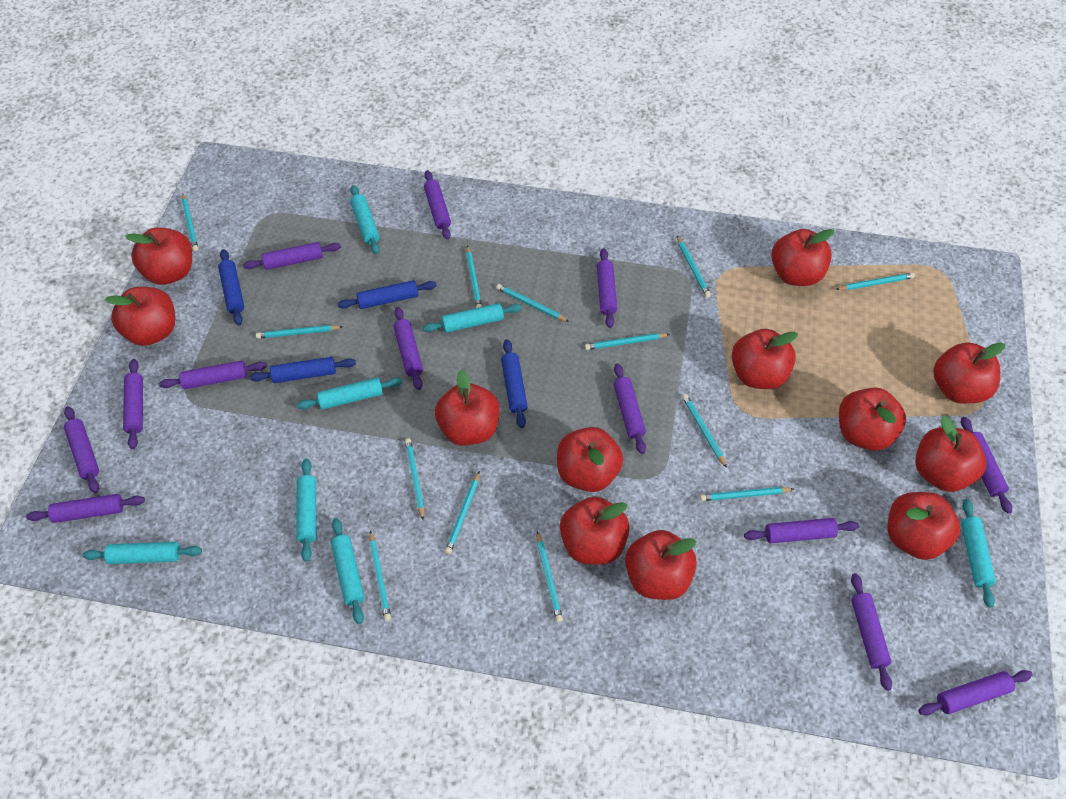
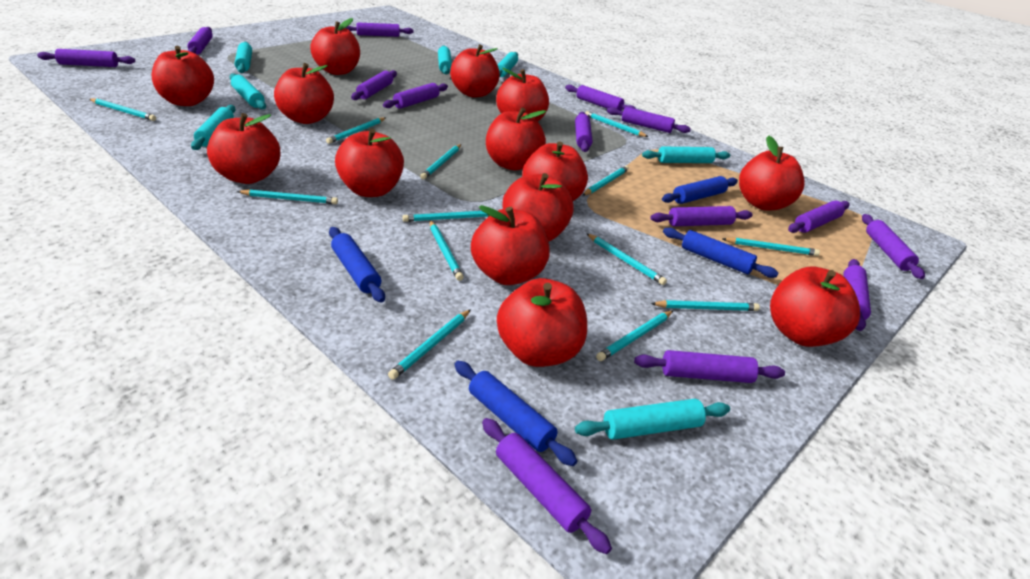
purple rolling pin: 13 -> 14
red apple: 12 -> 14

